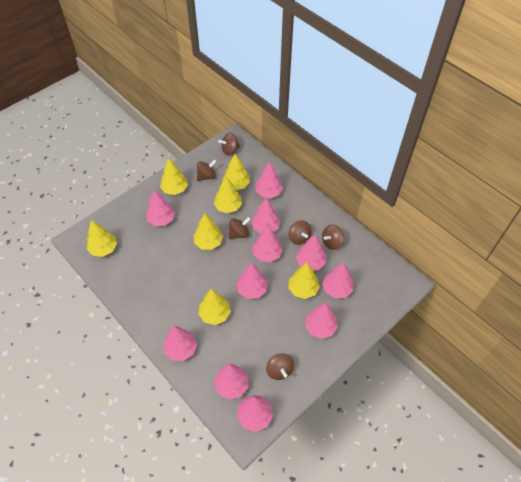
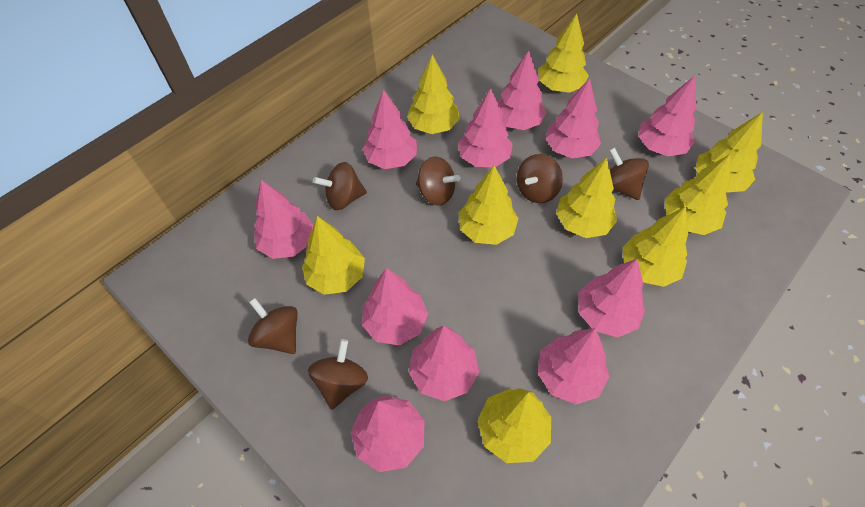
yellow tree: 7 -> 9

